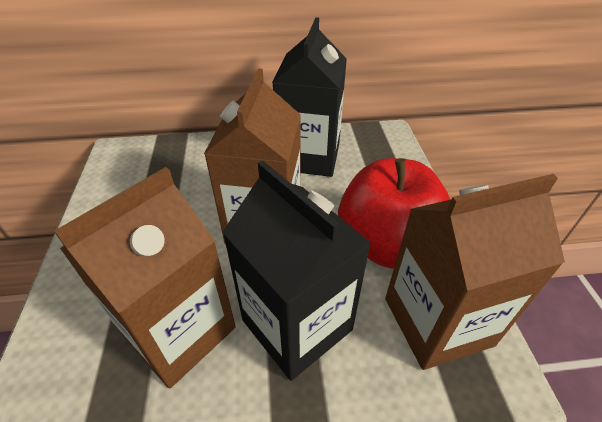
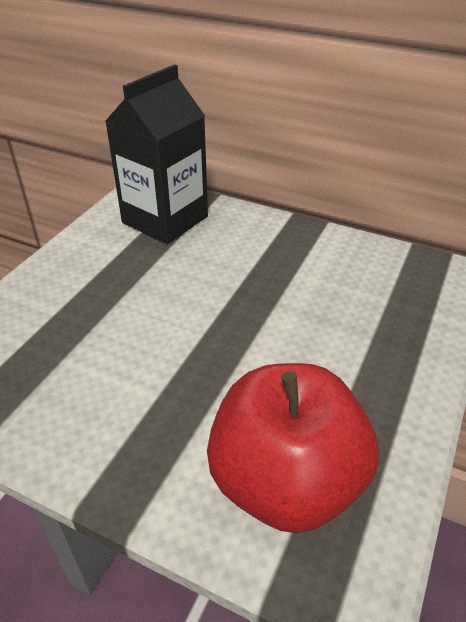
black carton: 2 -> 1
brown carton: 3 -> 0

